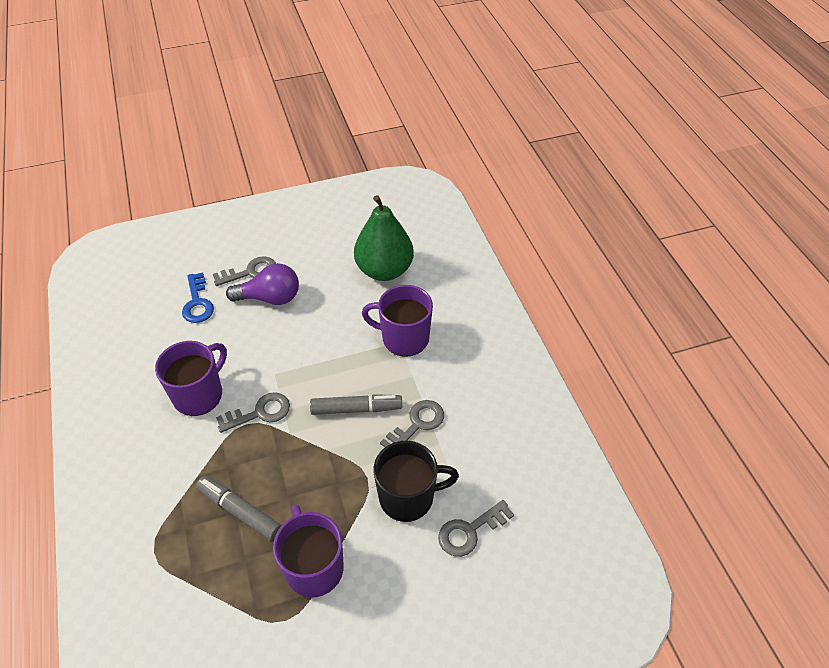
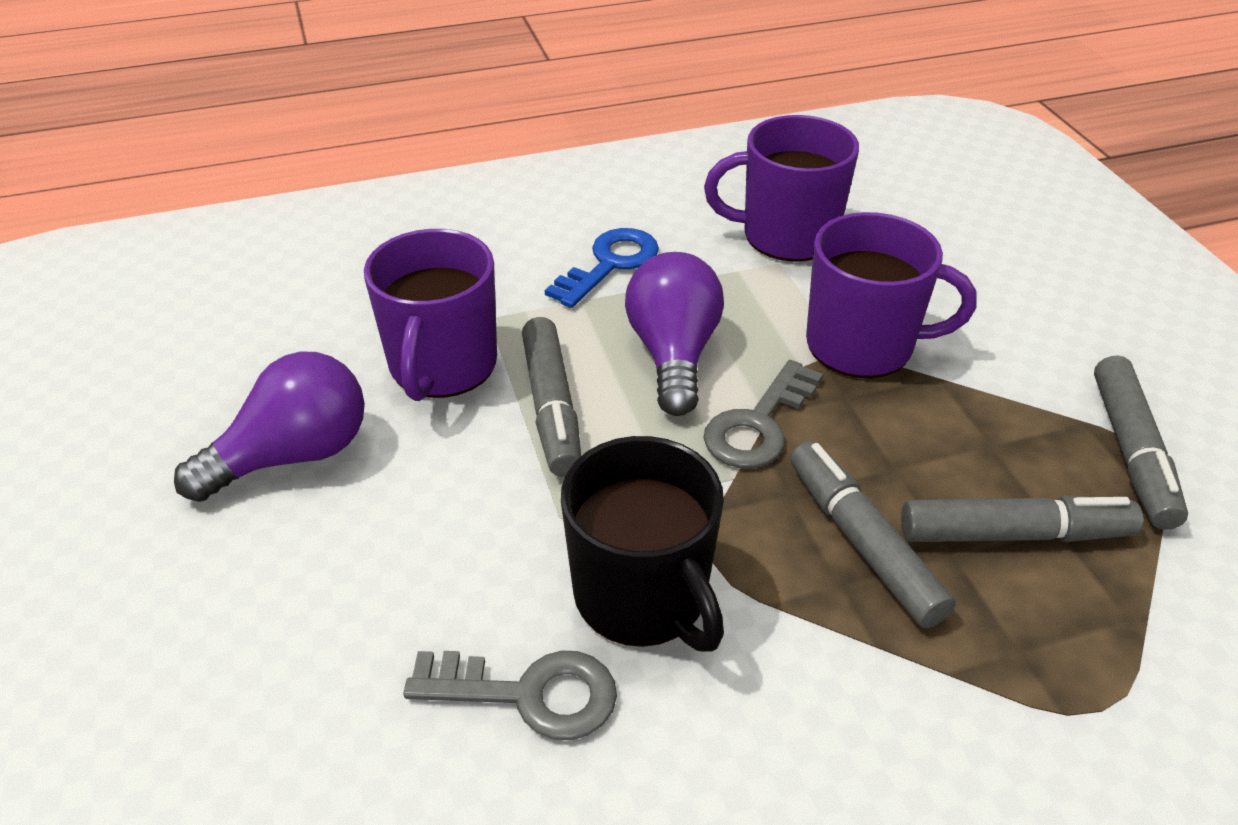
green pear: 1 -> 0
grey key: 4 -> 2
grey marker: 2 -> 4
purple light bulb: 1 -> 2

